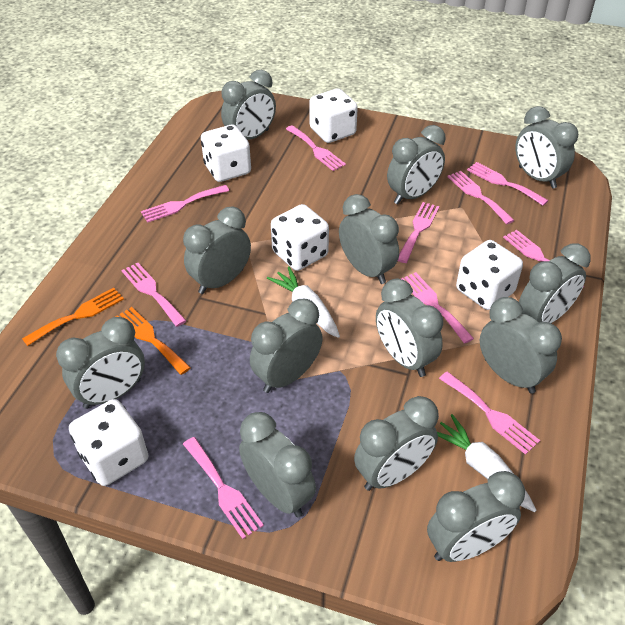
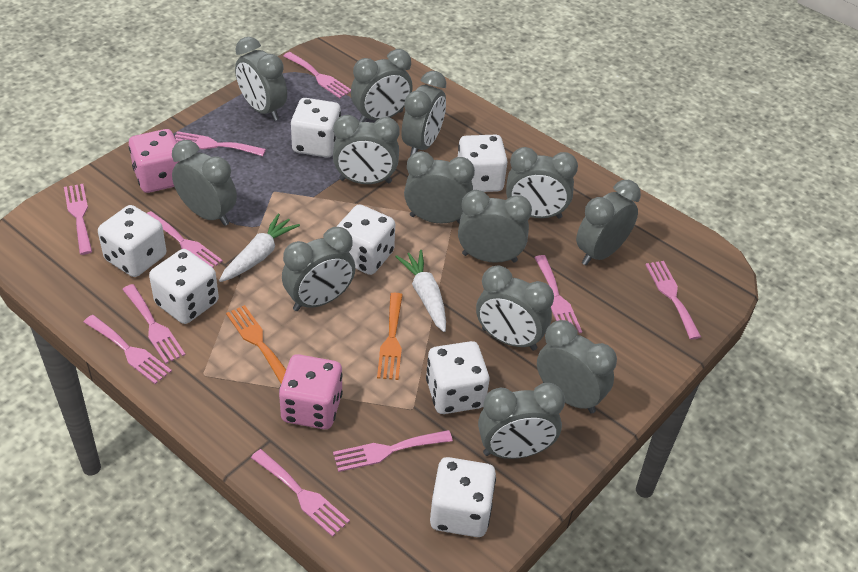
pink dice: 0 -> 2
white dice: 5 -> 7

